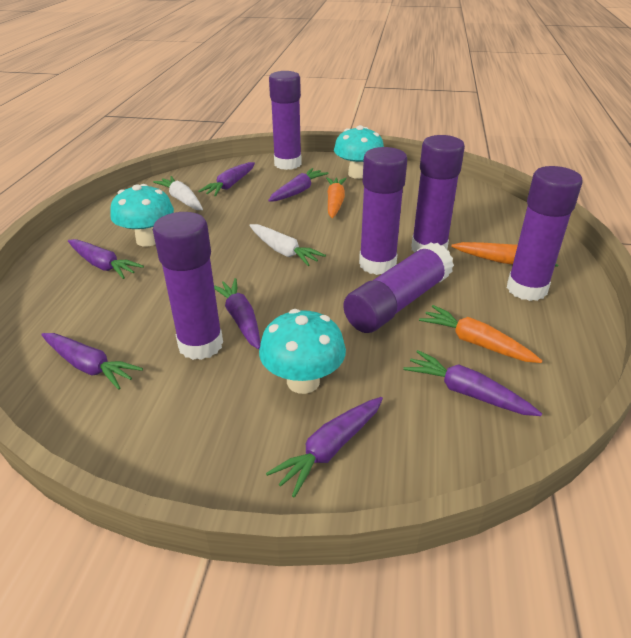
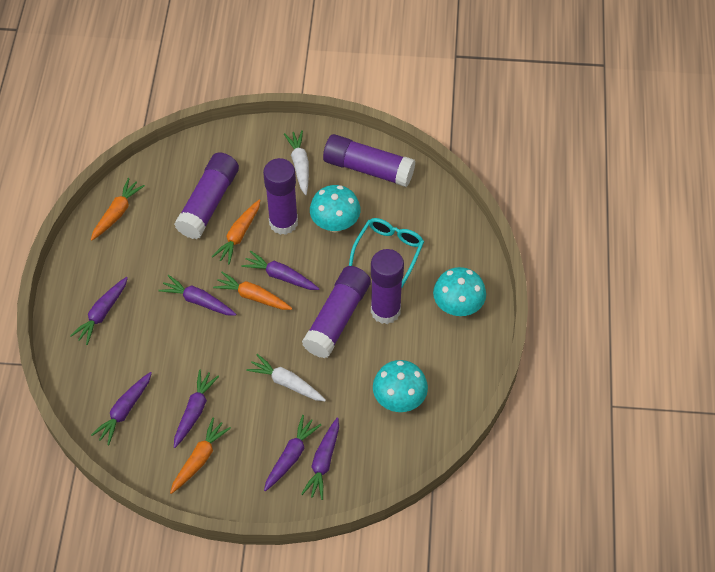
orange carrot: 3 -> 4
purple glue stick: 6 -> 5
turquoise glasses: 0 -> 1

